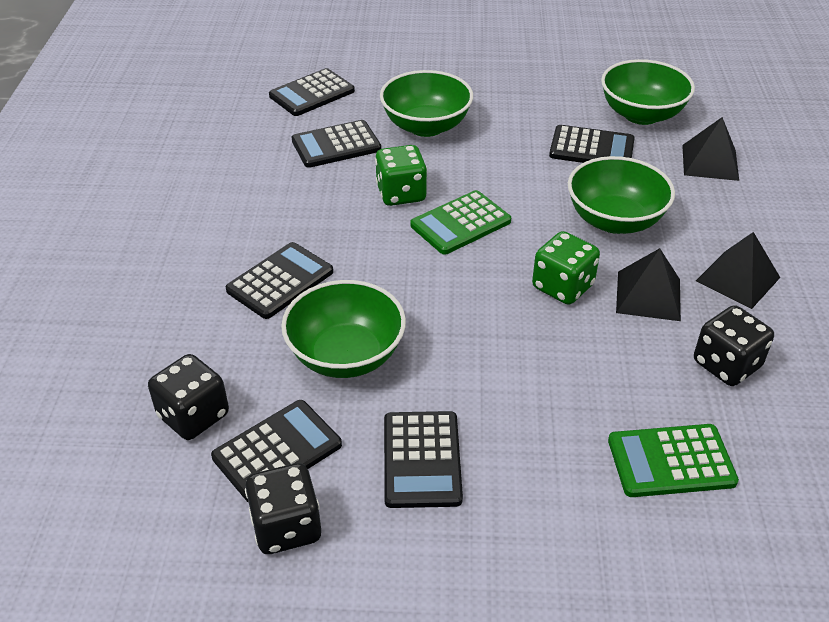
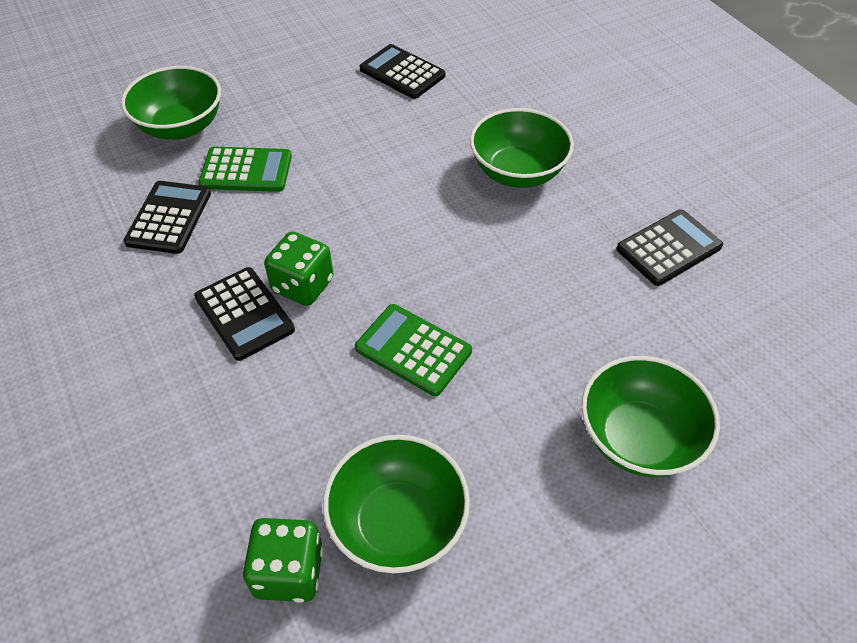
black calculator: 6 -> 4
black dice: 3 -> 0
black pyramid: 3 -> 0

